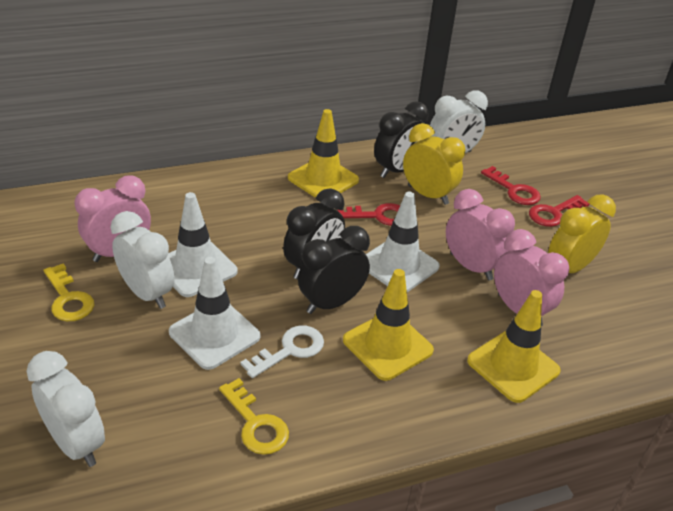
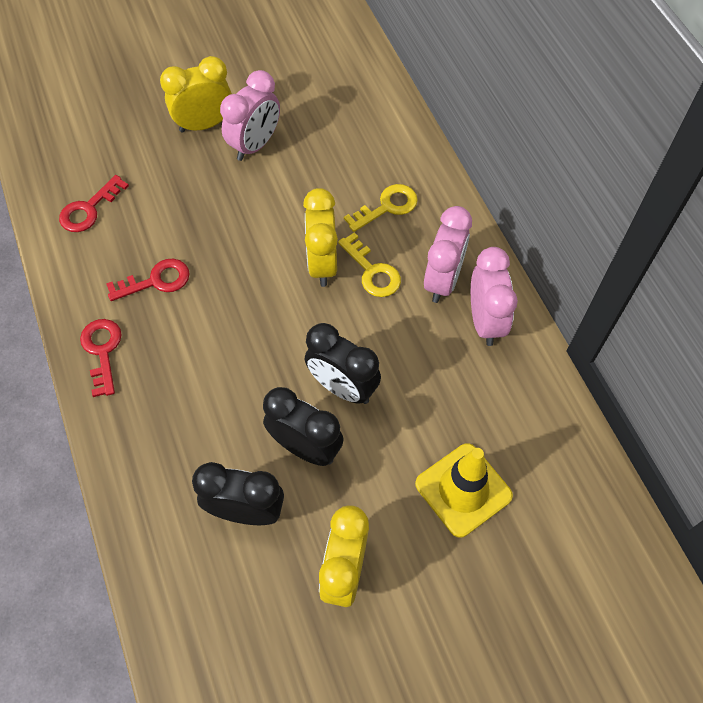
white clock: 3 -> 0
white key: 1 -> 0
white traffic cone: 3 -> 0
yellow clock: 2 -> 3
yellow traffic cone: 3 -> 1

